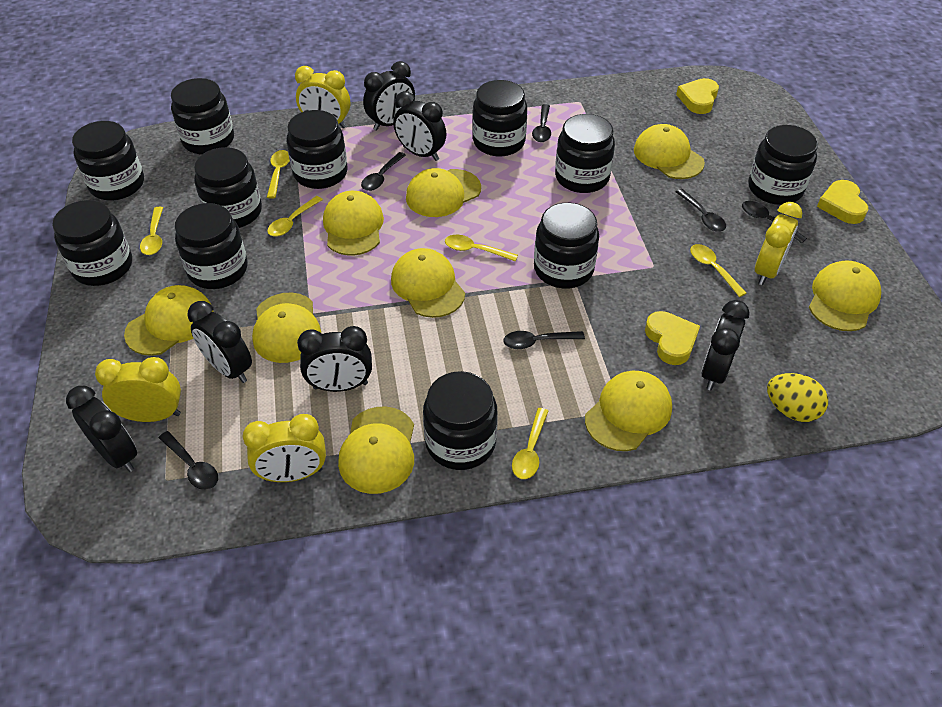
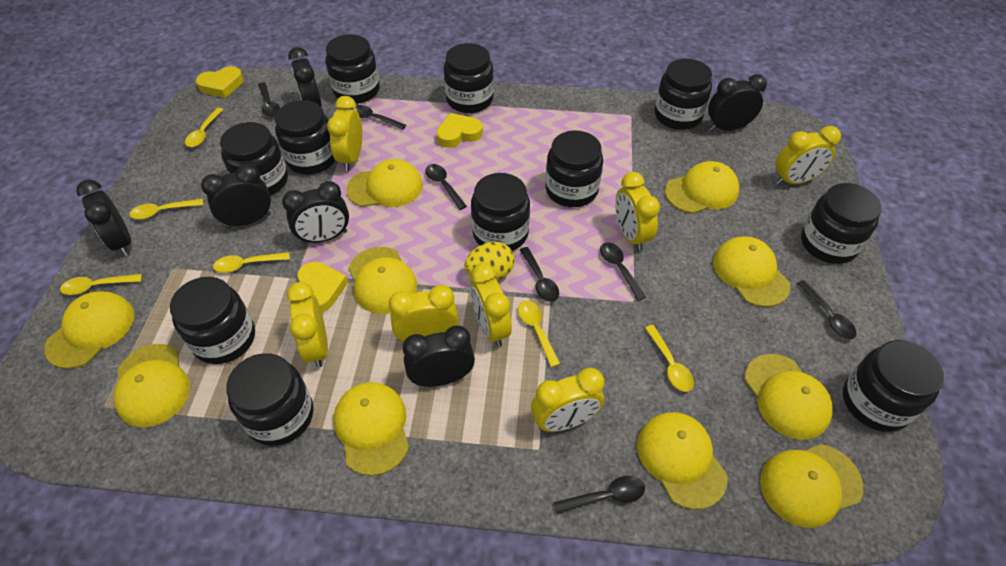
black spoon: 6 -> 7
yellow cap: 9 -> 10
yellow clock: 4 -> 7

